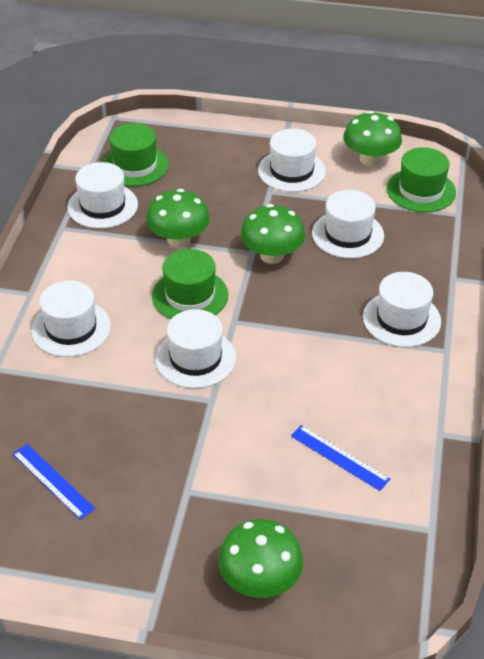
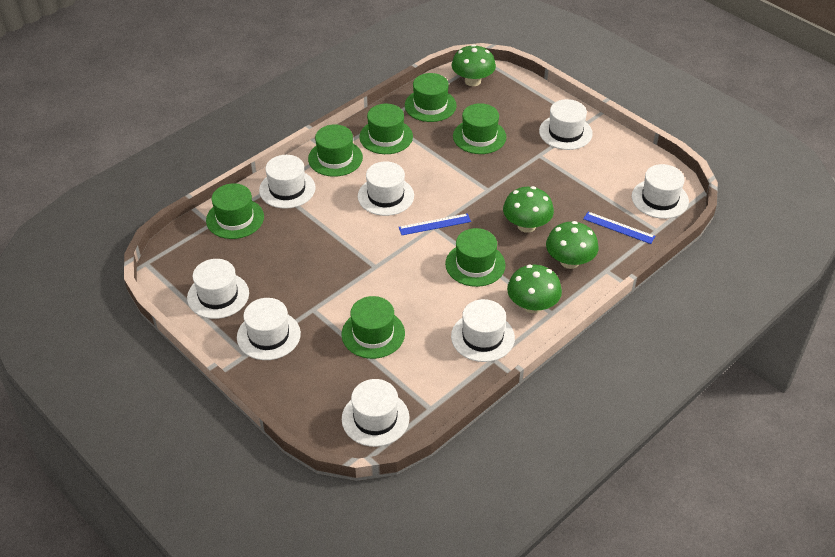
green hat: 3 -> 7
white hat: 6 -> 8

